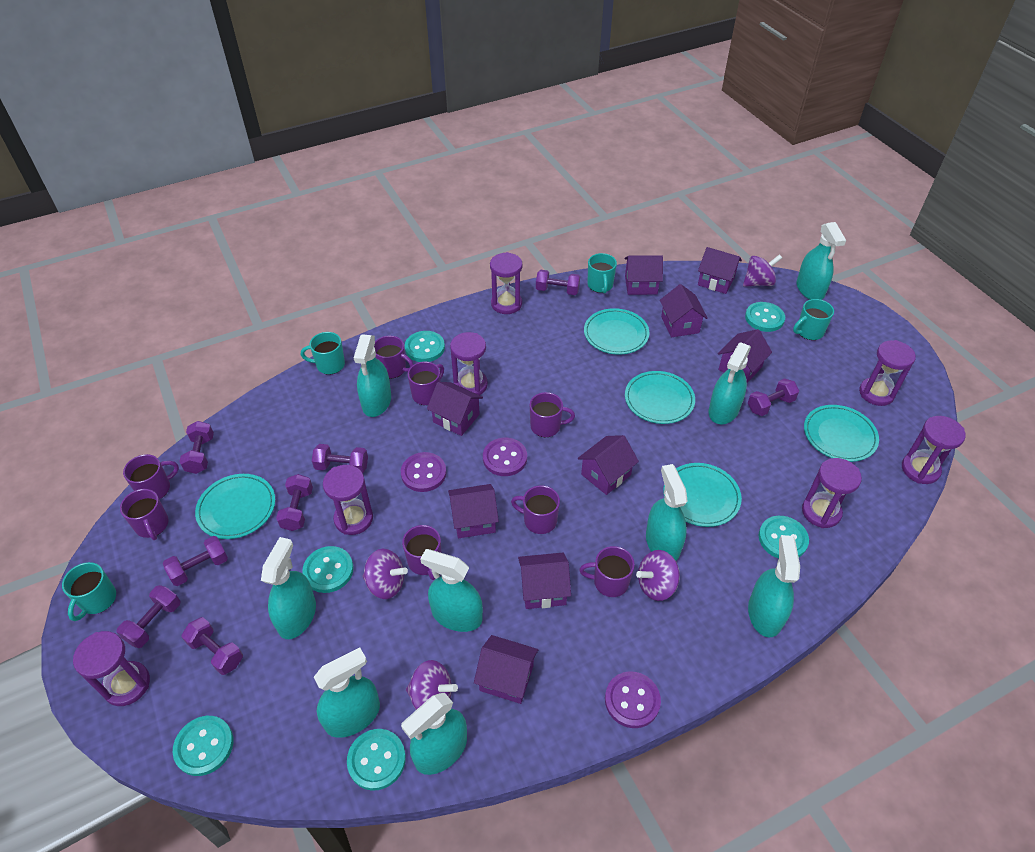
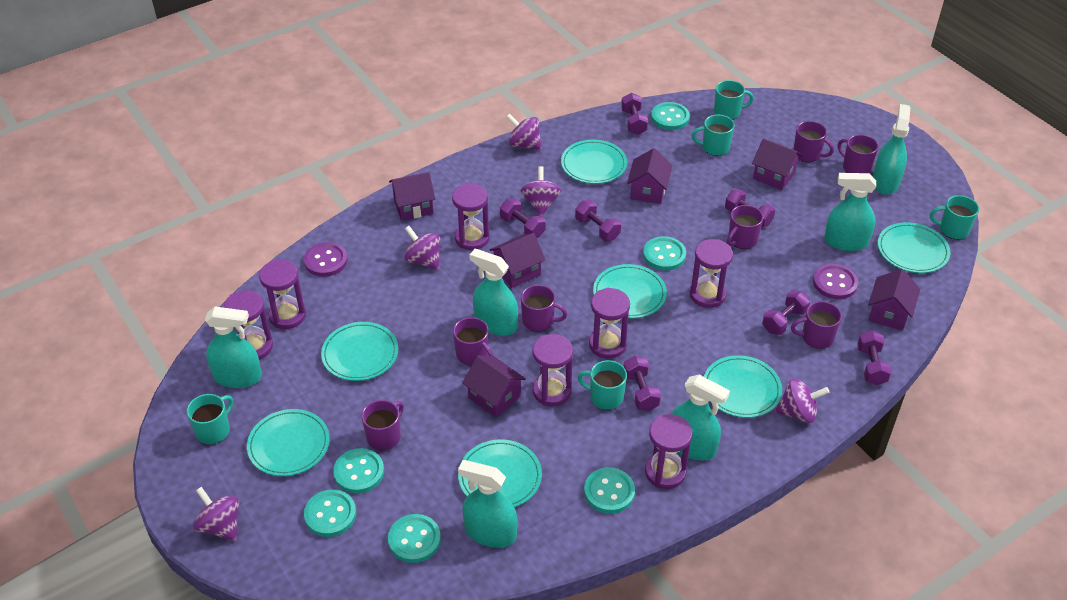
purple button: 3 -> 2
purple dumbbell: 8 -> 7
purple house: 9 -> 6
purple mug: 8 -> 7
purple spinning top: 4 -> 5
turquoise mug: 4 -> 5
turquoise plate: 5 -> 7
turquoise spray bottle: 9 -> 6

